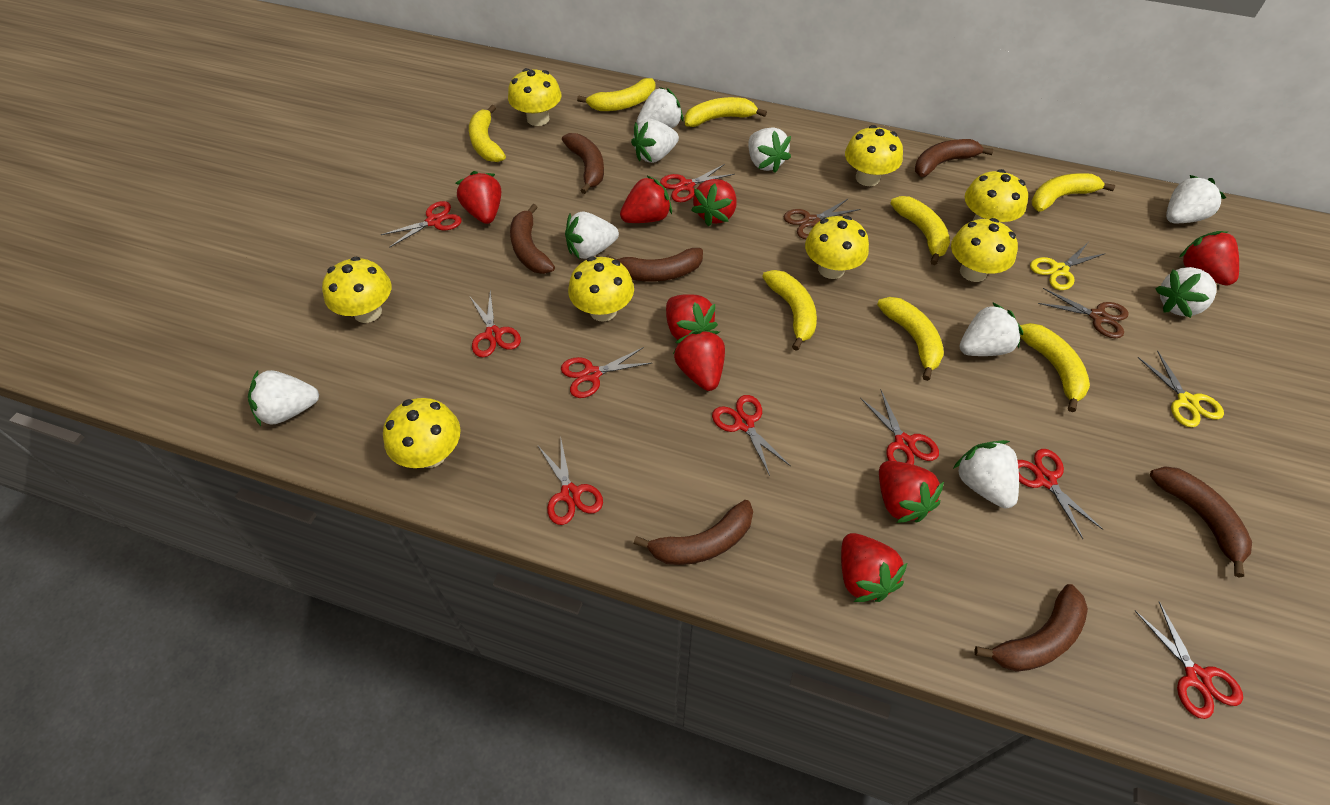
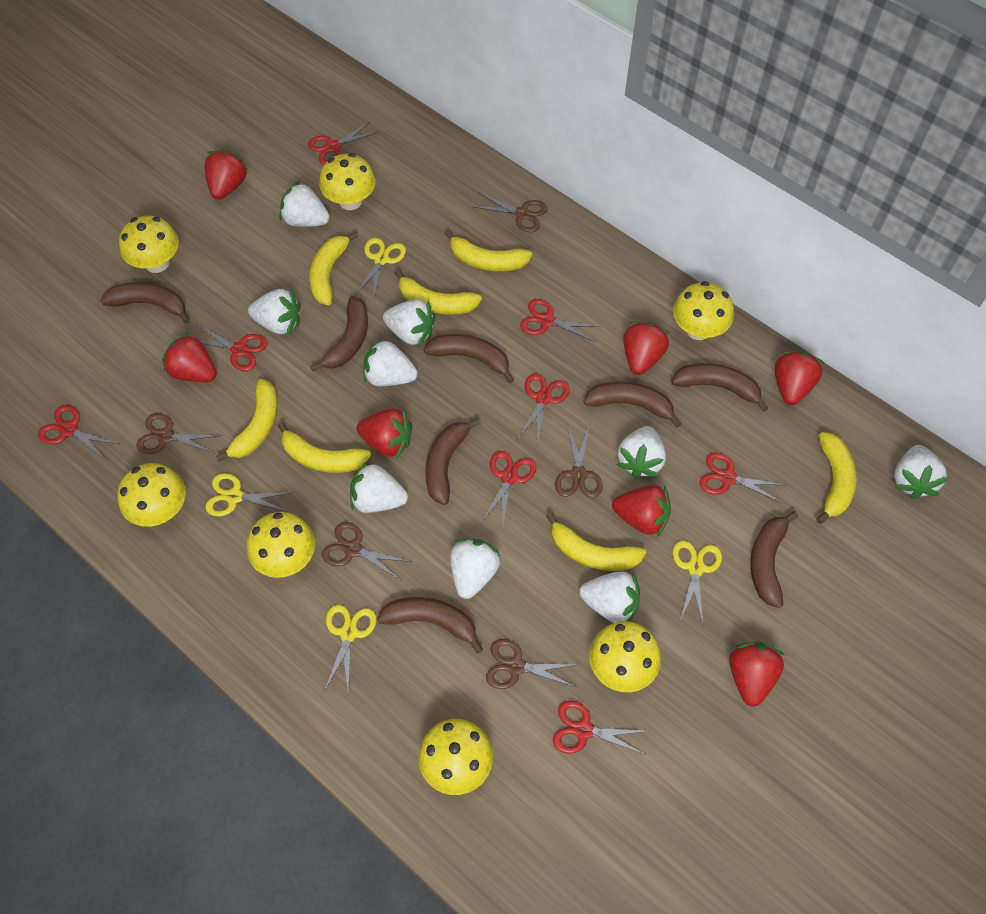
brown banana: 7 -> 8
brown scissors: 2 -> 5
red scissors: 9 -> 8
red strawberry: 8 -> 7
yellow banana: 8 -> 7
yellow mushroom: 8 -> 7
yellow scissors: 2 -> 4

